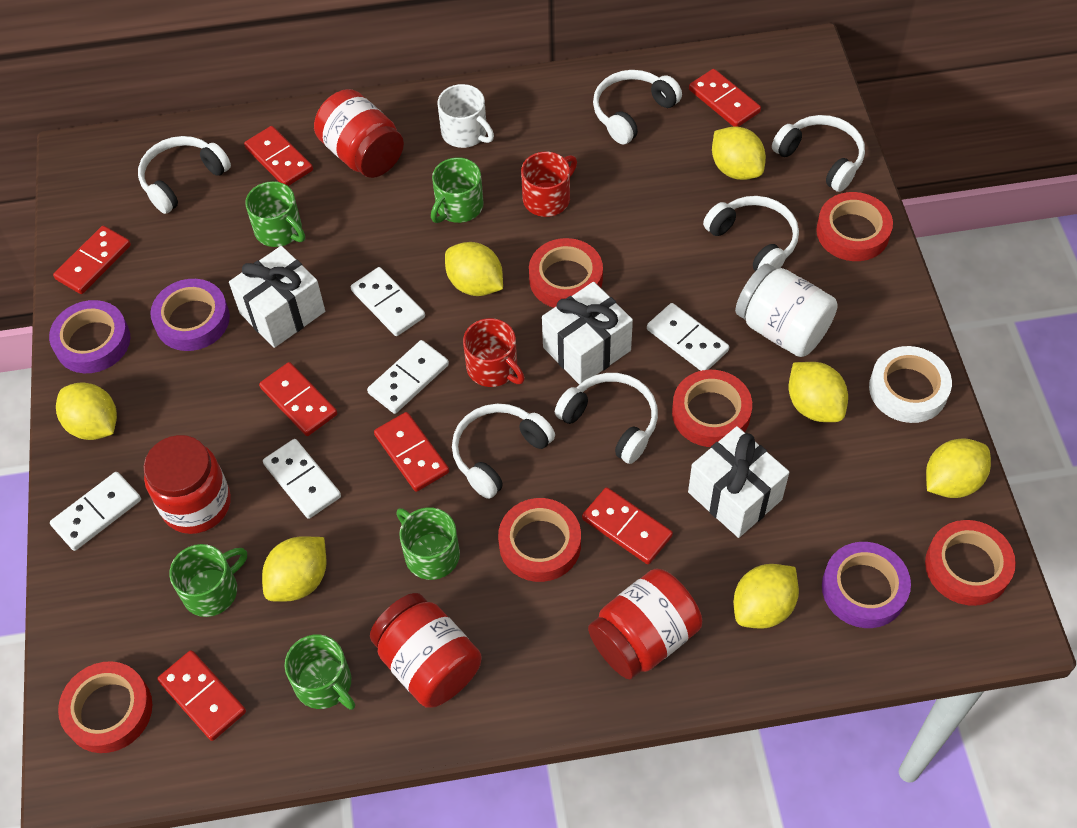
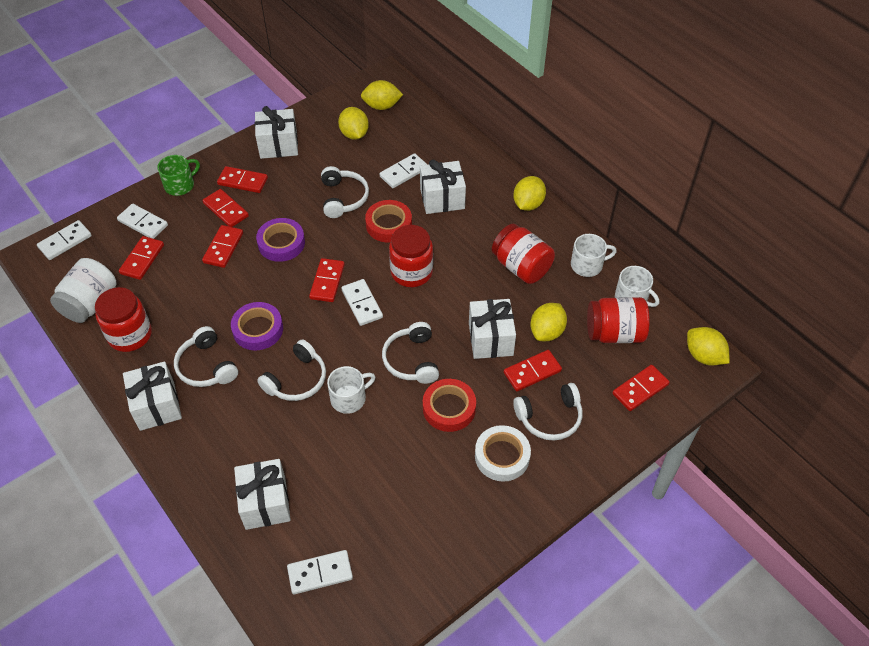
green mug: 5 -> 1
purple tape: 3 -> 2
red mug: 2 -> 0
red tape: 6 -> 2
white gift: 3 -> 5
white headphones: 6 -> 5
white mug: 1 -> 3
yellow lemon: 7 -> 5

